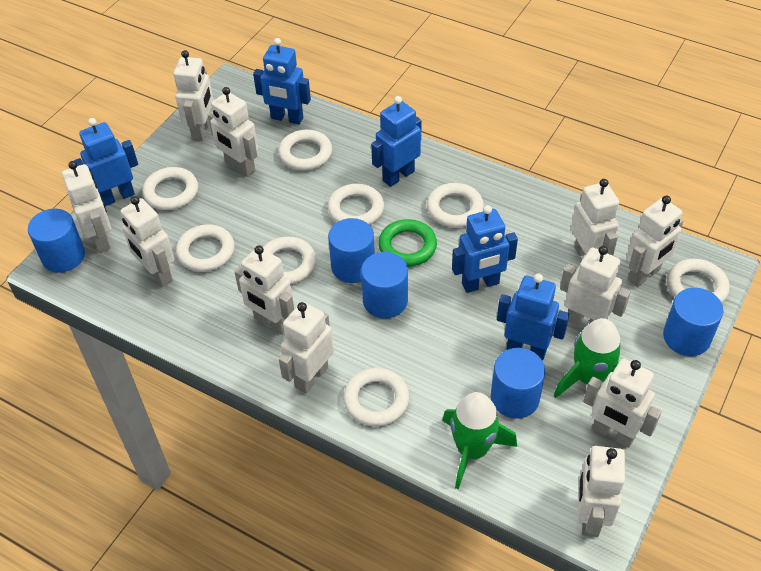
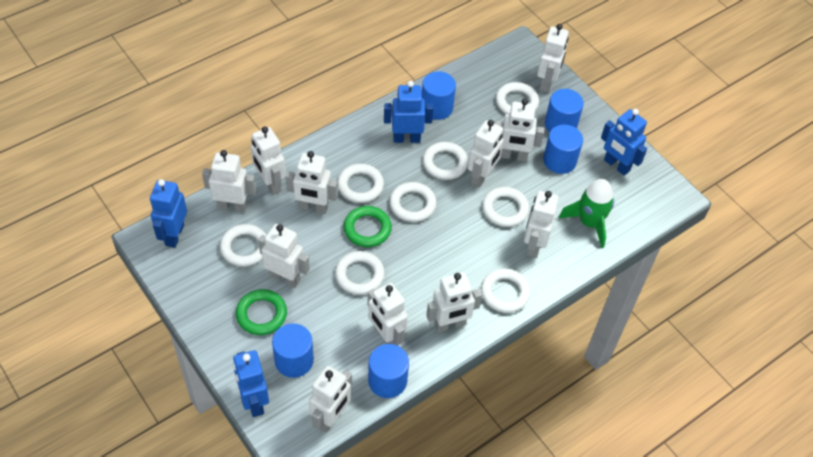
blue robot: 5 -> 4
green ring: 1 -> 2
green rocket: 2 -> 1

